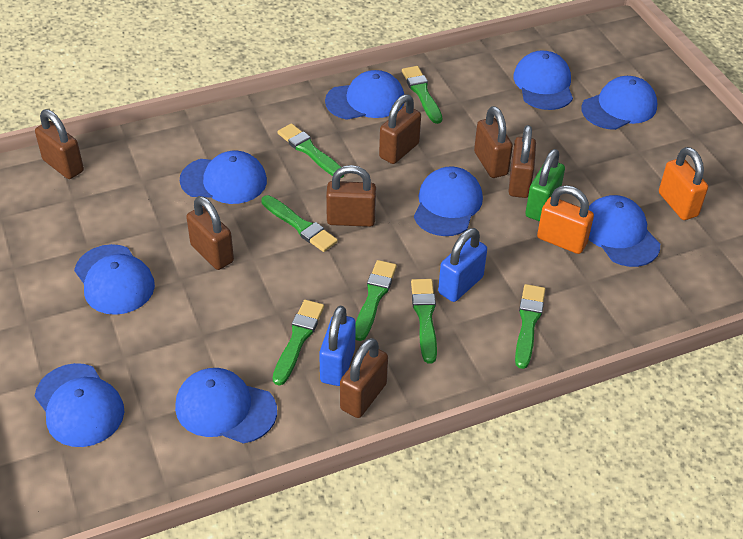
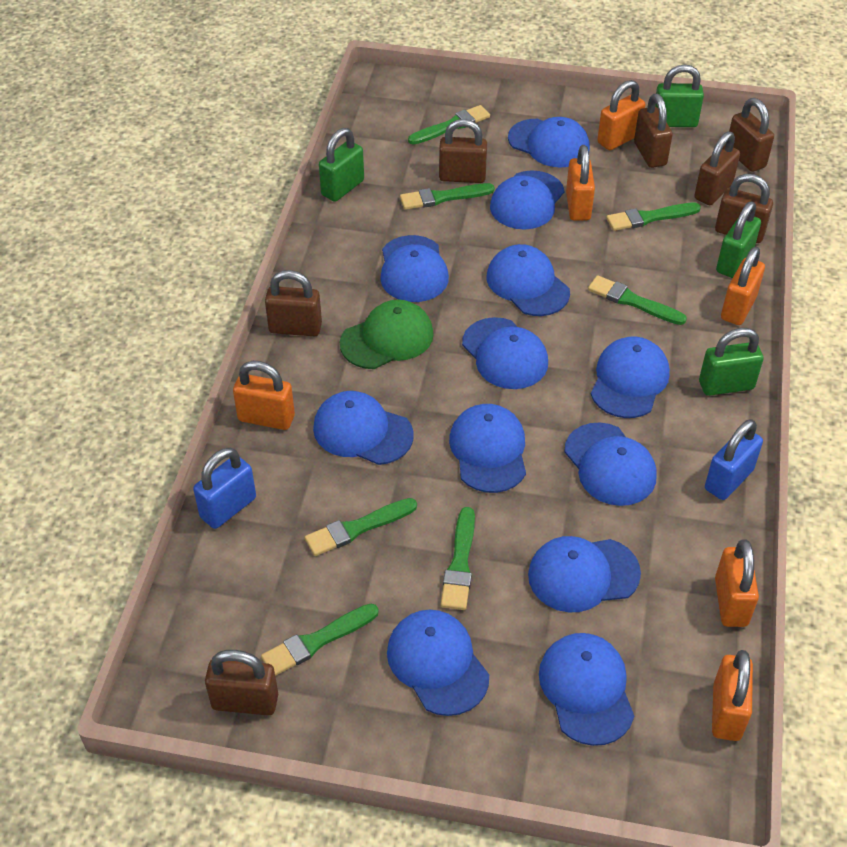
blue cap: 9 -> 12
green cap: 0 -> 1
green padlock: 1 -> 4
orange padlock: 2 -> 6

